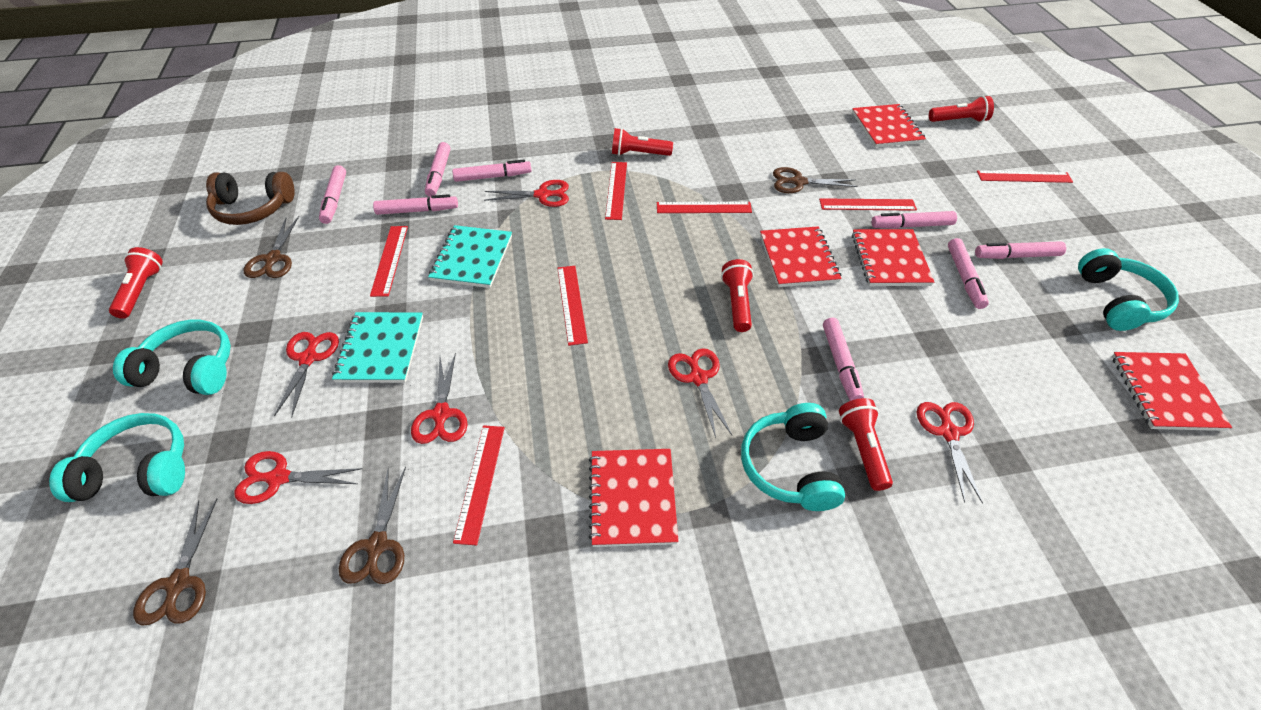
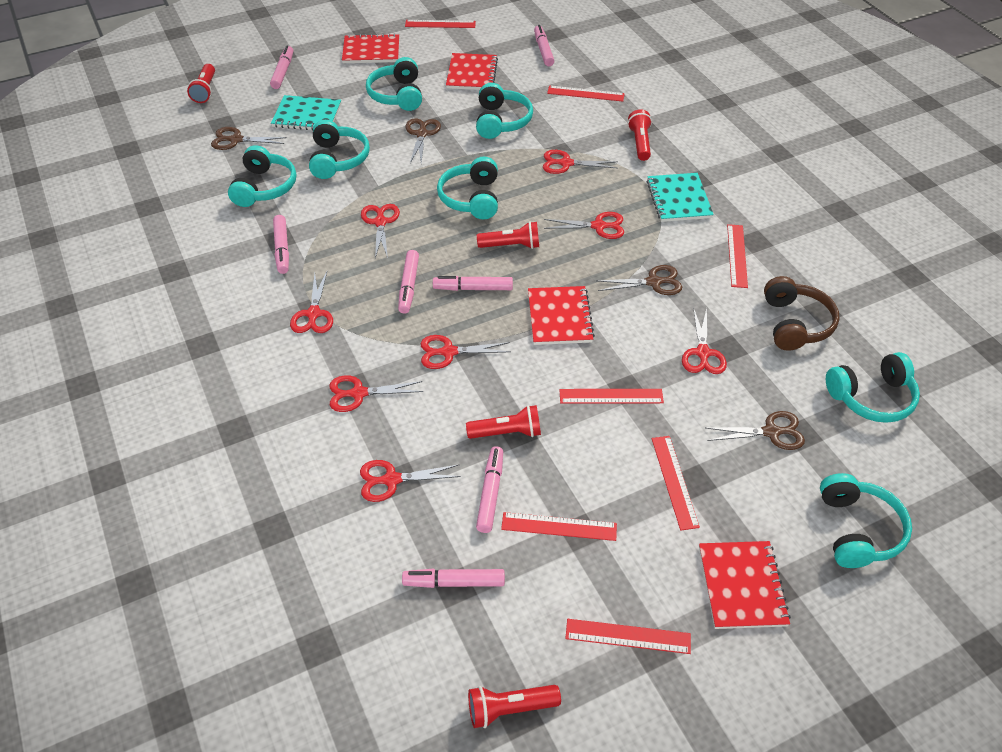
pink marker: 8 -> 7
red notebook: 5 -> 4
red scissors: 6 -> 8
turquoise headphones: 4 -> 7

